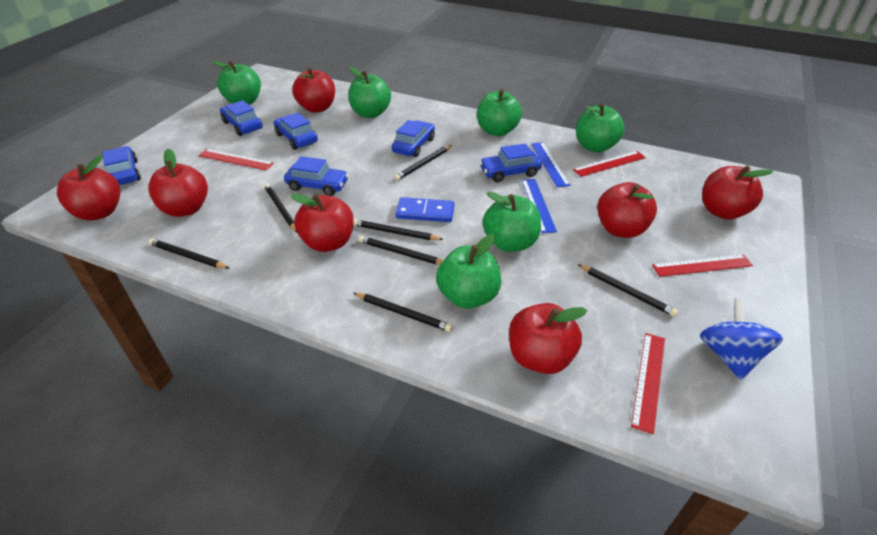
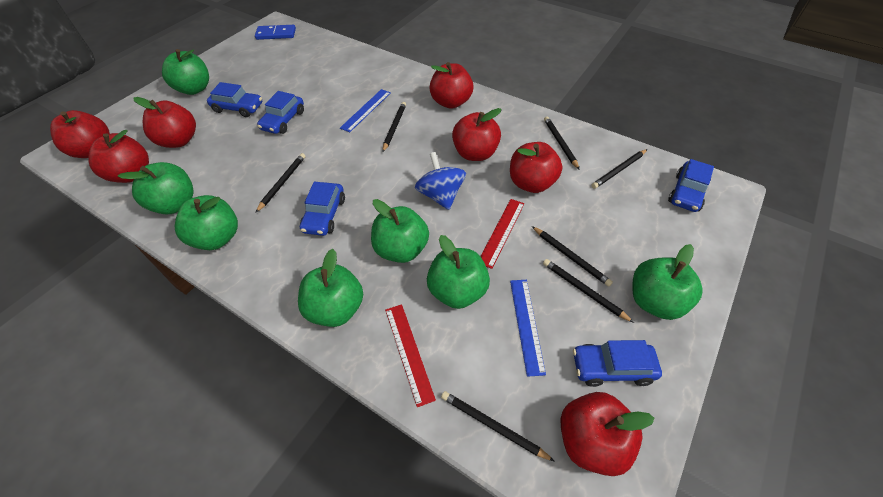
blue car: 6 -> 5
green apple: 6 -> 7
red ruler: 4 -> 2

